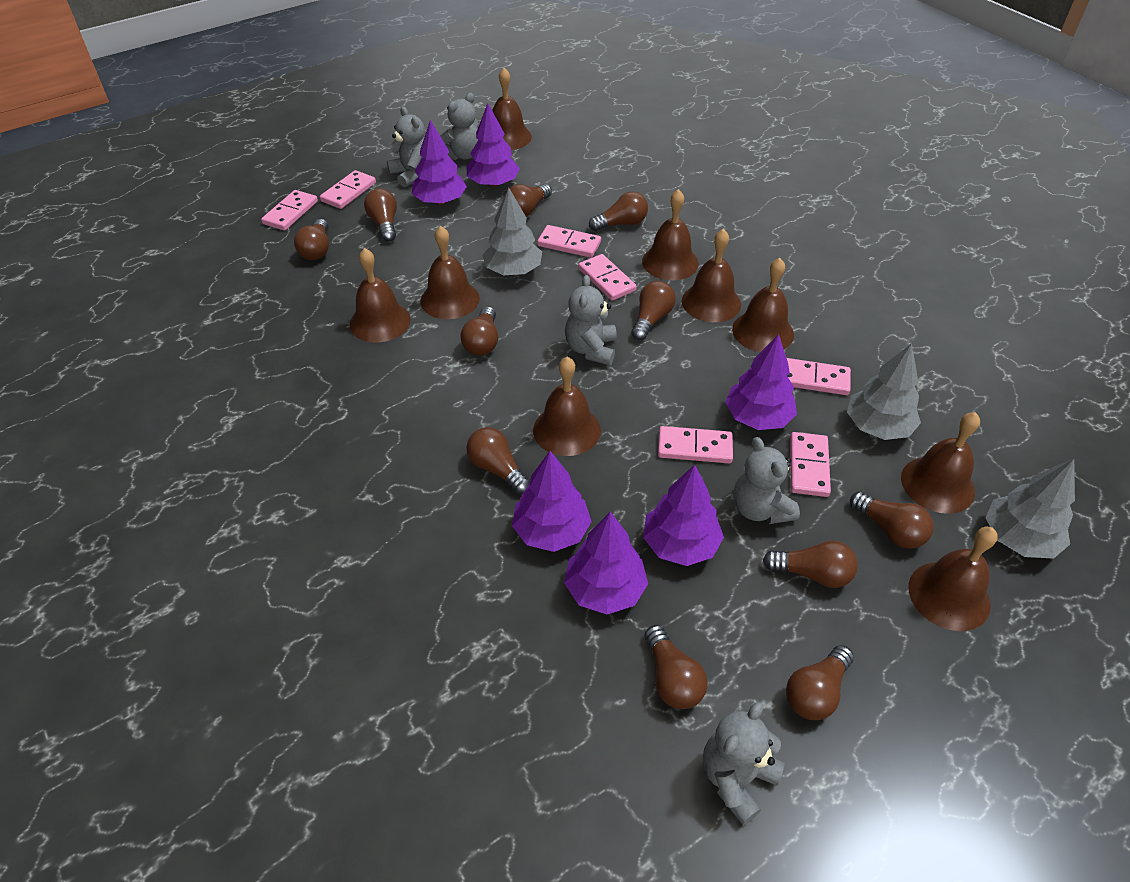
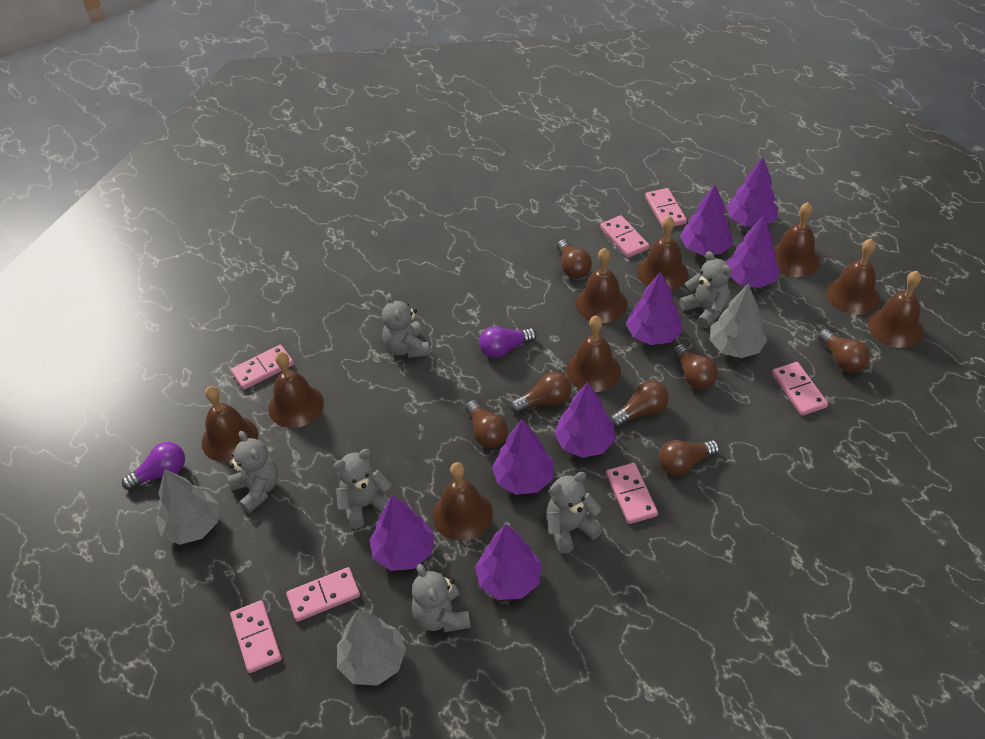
brown light bulb: 11 -> 7
grey teddy bear: 5 -> 6
purple light bulb: 0 -> 2
purple tree: 6 -> 8

